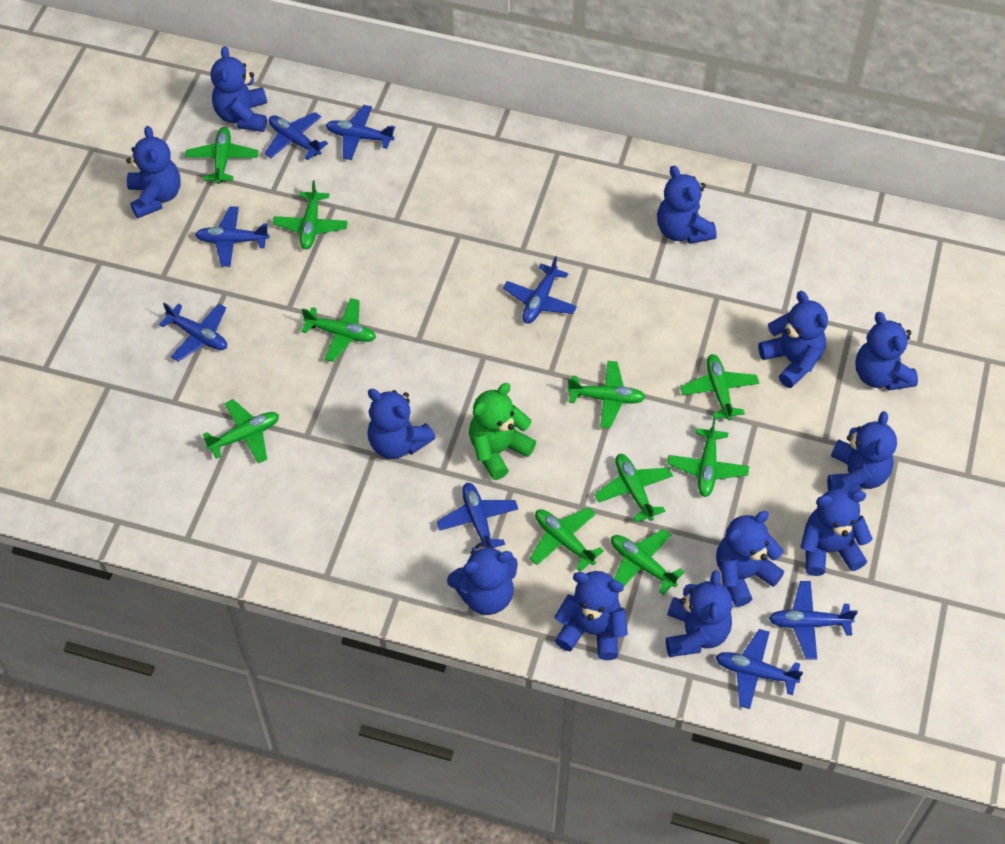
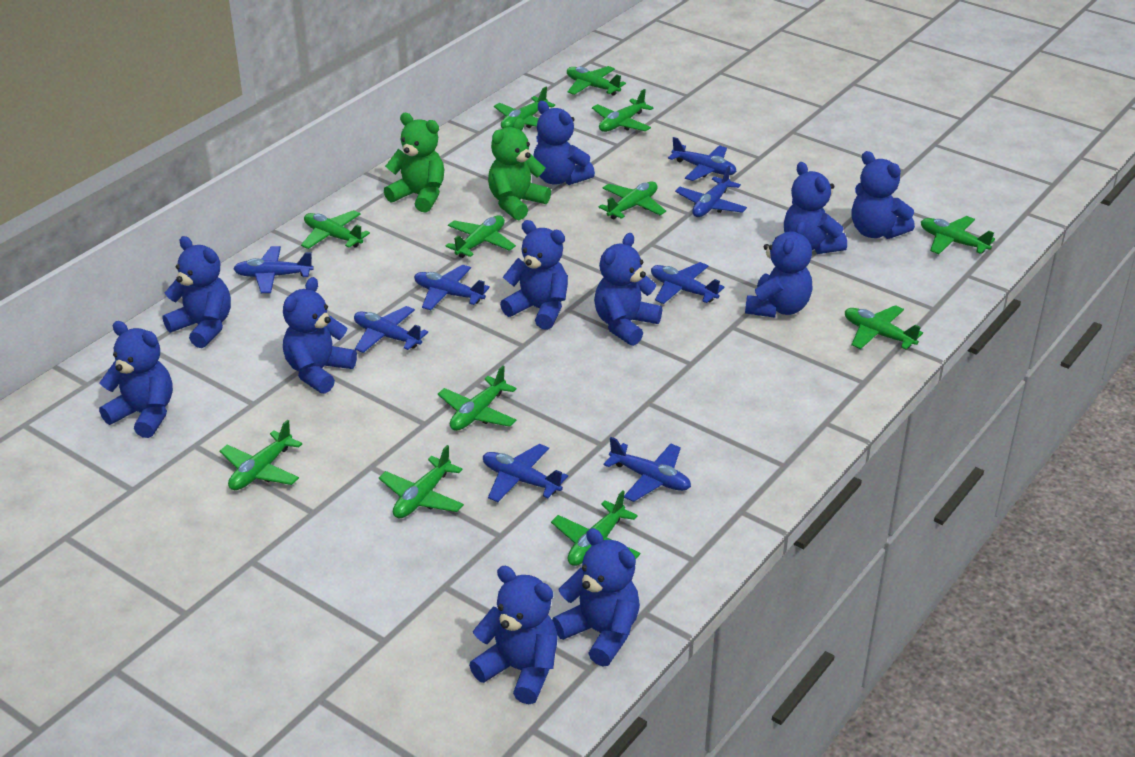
blue teddy bear: 12 -> 11
green plane: 10 -> 12
green teddy bear: 1 -> 2

